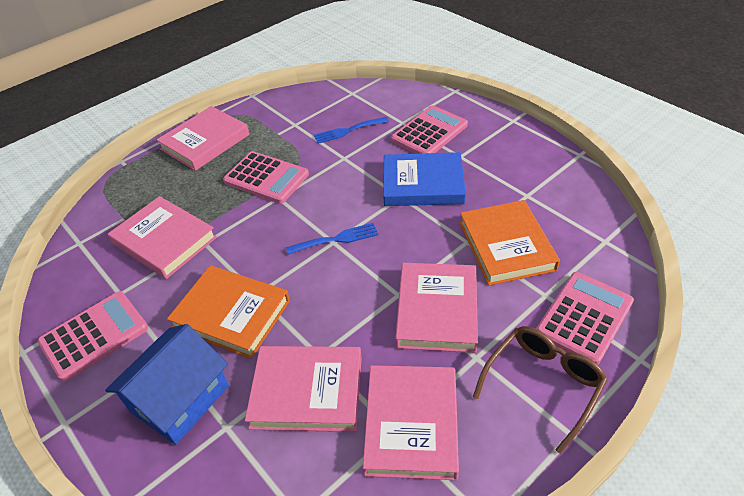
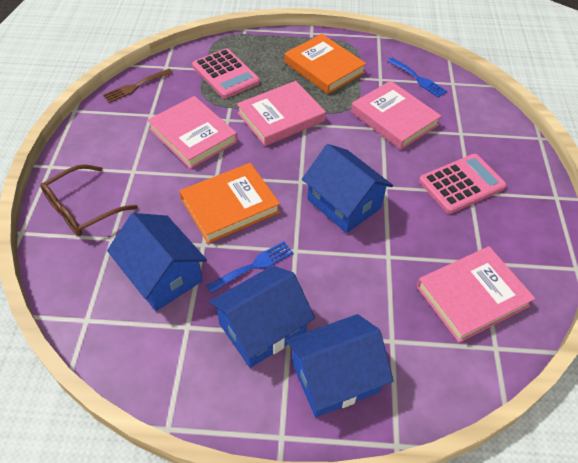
blue book: 1 -> 0
blue house: 1 -> 4
brown fork: 0 -> 1
pink book: 5 -> 4
pink calculator: 4 -> 2

